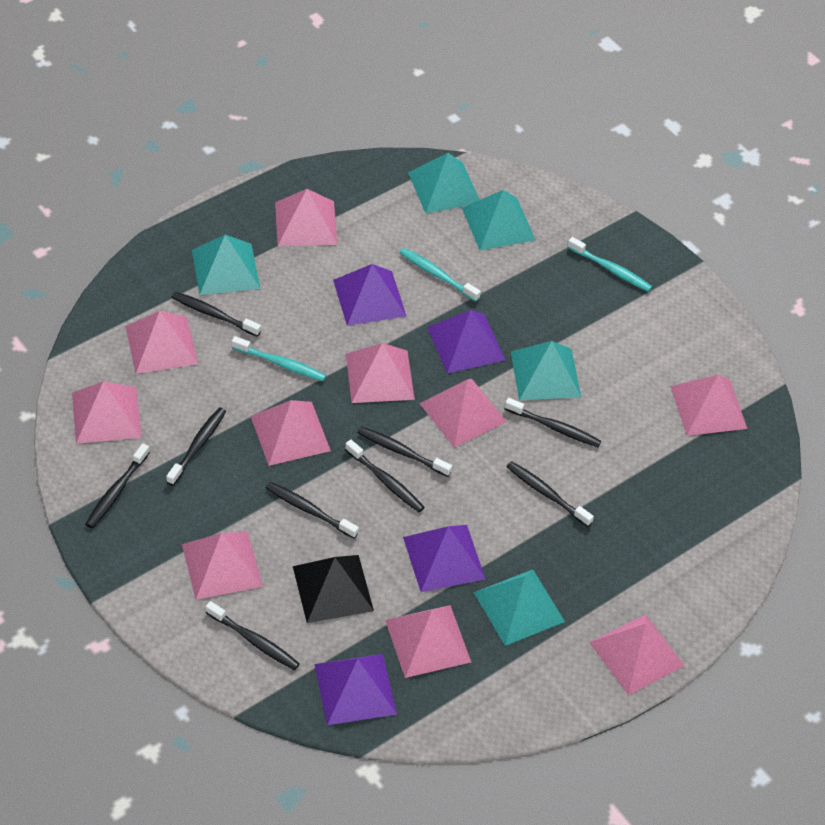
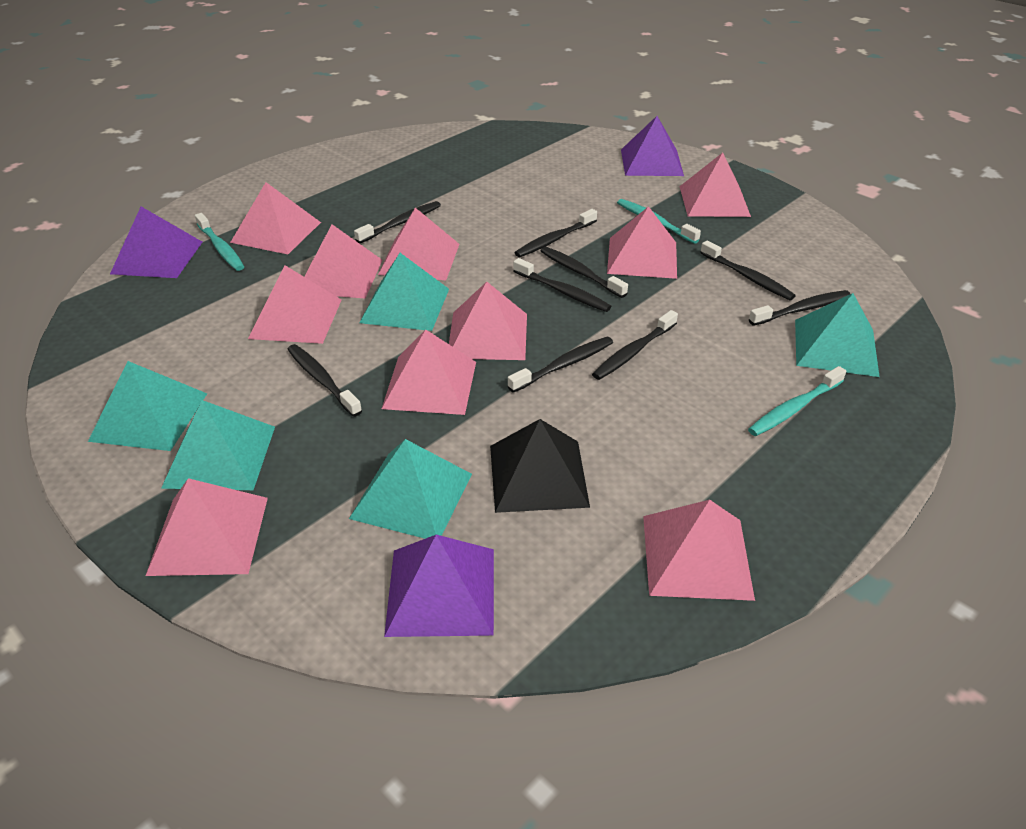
purple pyramid: 4 -> 3

